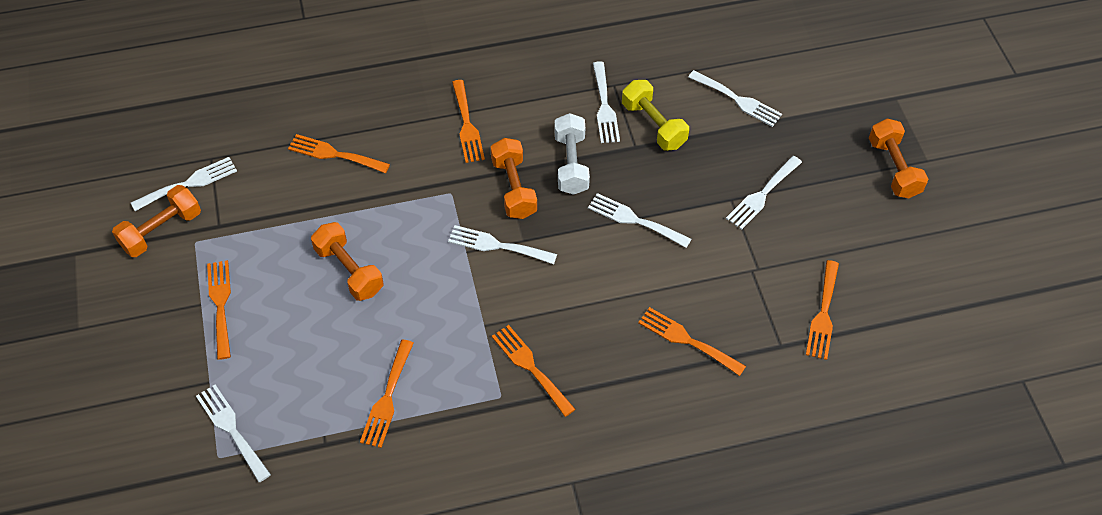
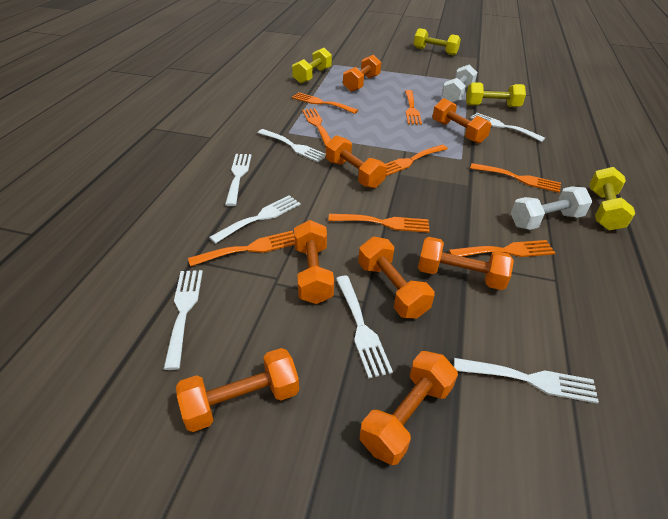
orange dumbbell: 4 -> 8
orange fork: 7 -> 8
white dumbbell: 1 -> 2
yellow dumbbell: 1 -> 4

